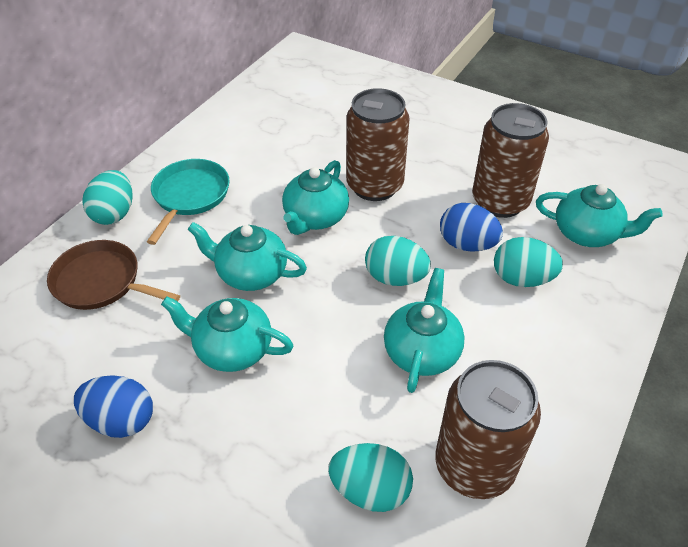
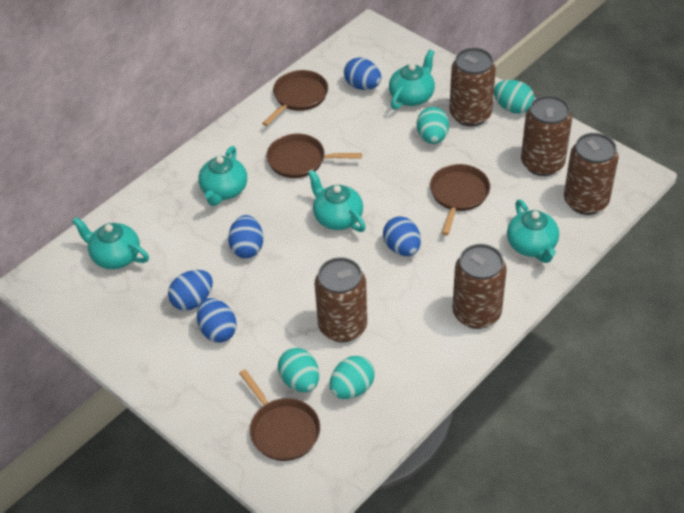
blue egg: 2 -> 5
brown can: 3 -> 5
brown pan: 1 -> 4
turquoise pan: 1 -> 0

